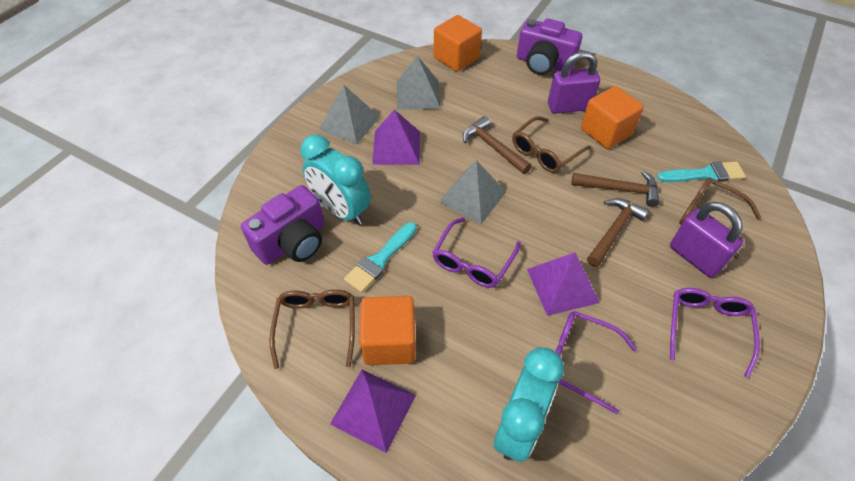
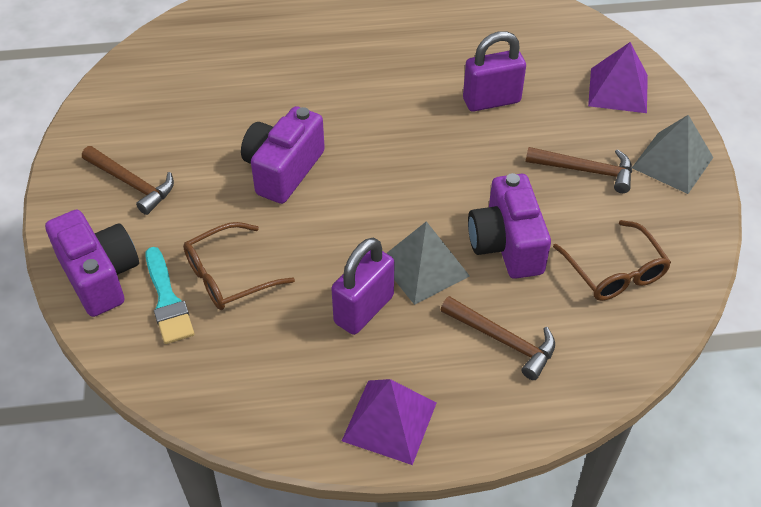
brown glasses: 3 -> 2
grey pyramid: 3 -> 2
orange cube: 3 -> 0
purple camera: 2 -> 3
purple glasses: 3 -> 0
purple pyramid: 3 -> 2
turquoise brush: 2 -> 1
turquoise clock: 2 -> 0

